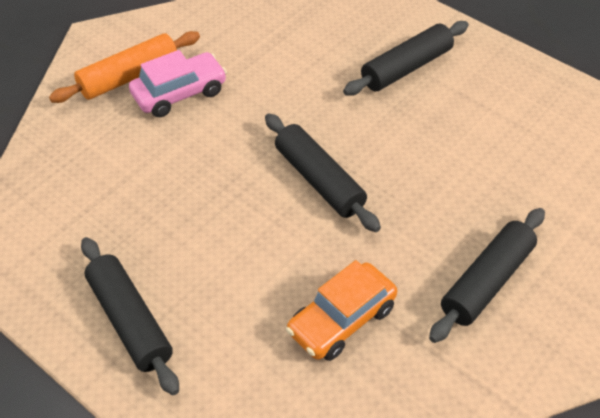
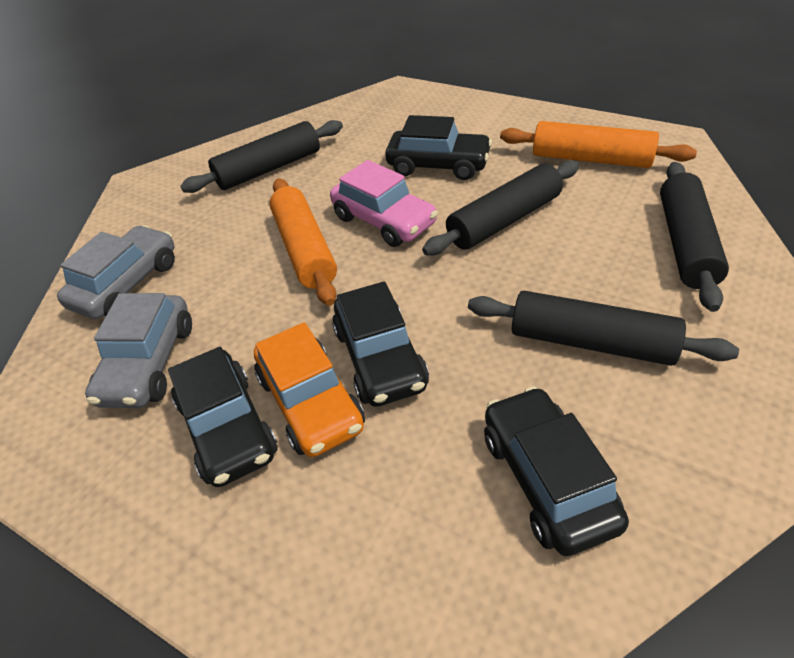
black car: 0 -> 4
grey car: 0 -> 2
orange rolling pin: 1 -> 2

